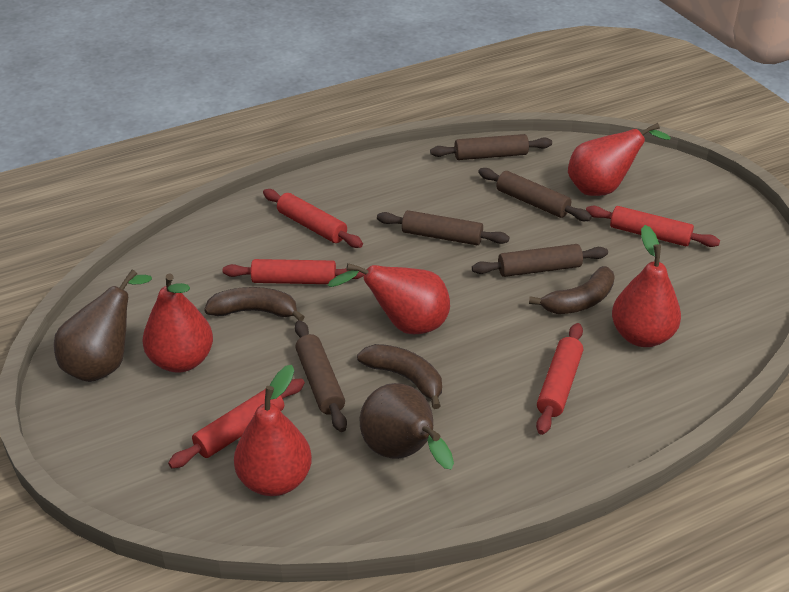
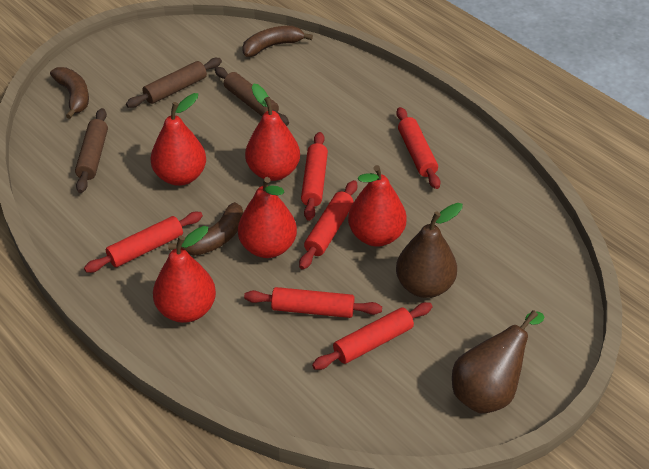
brown rolling pin: 5 -> 3
red rolling pin: 5 -> 6

